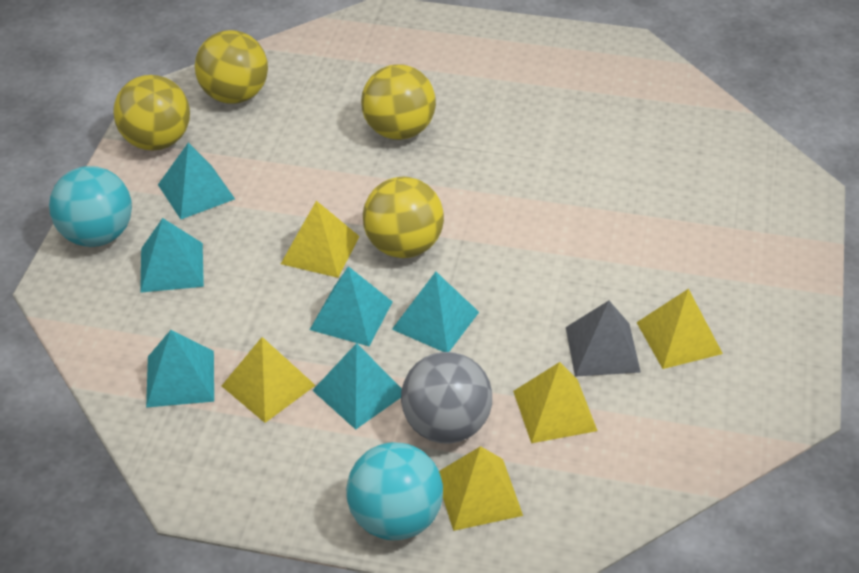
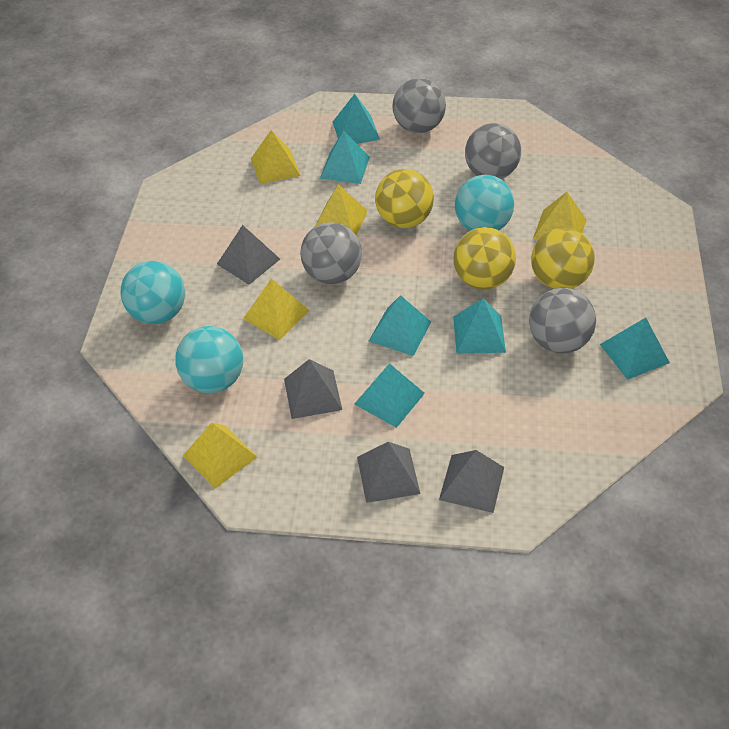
grey ball: 1 -> 4
grey pyramid: 1 -> 4
turquoise ball: 2 -> 3
yellow ball: 4 -> 3

